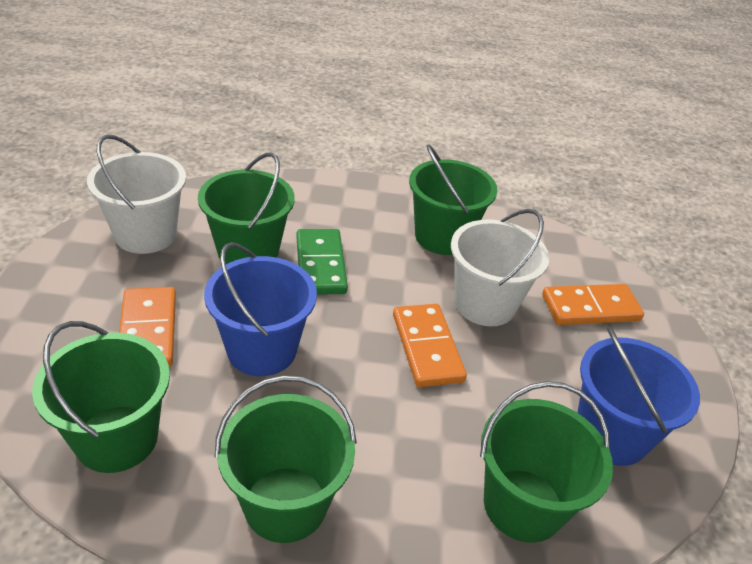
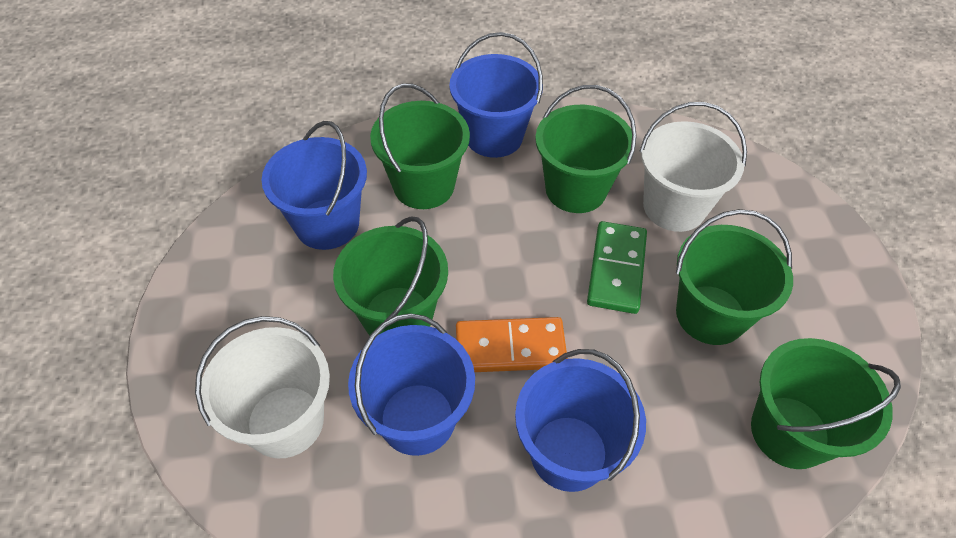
blue bucket: 2 -> 4
orange domino: 3 -> 1

